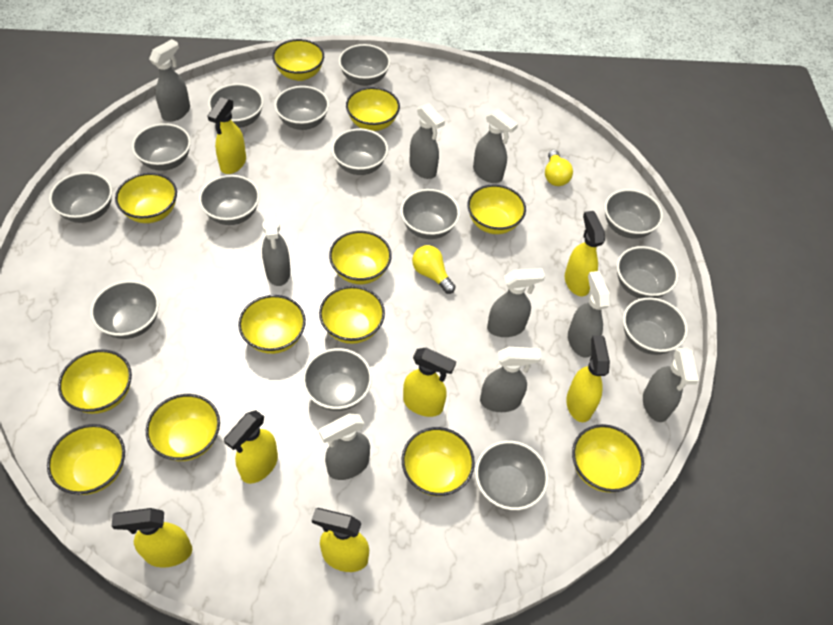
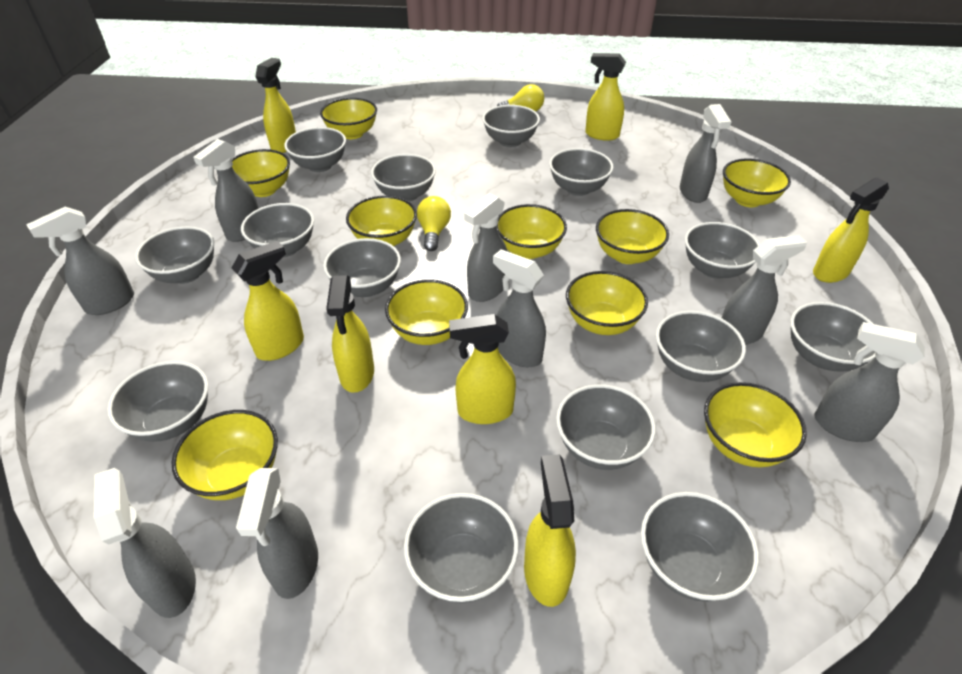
yellow bowl: 12 -> 10

